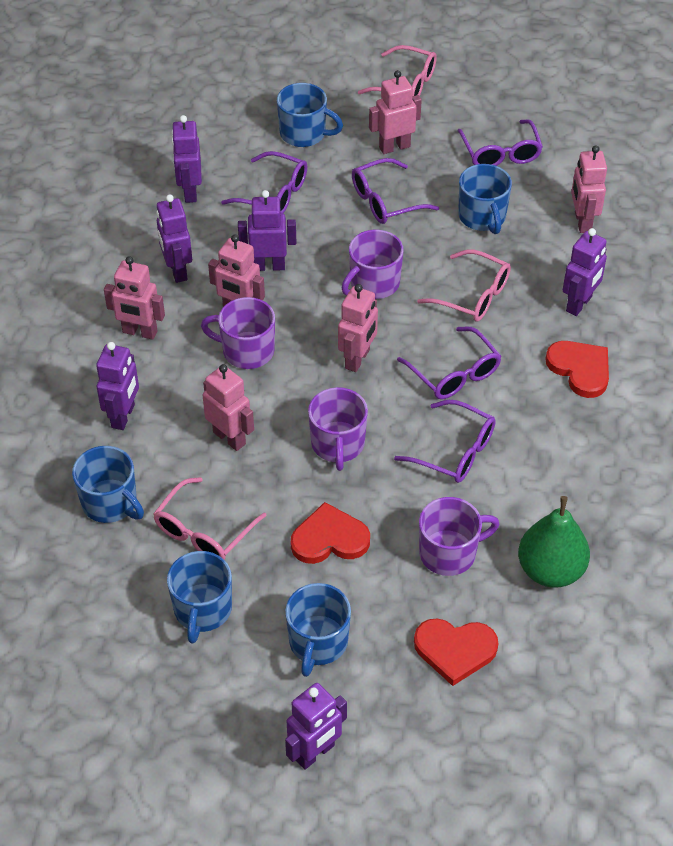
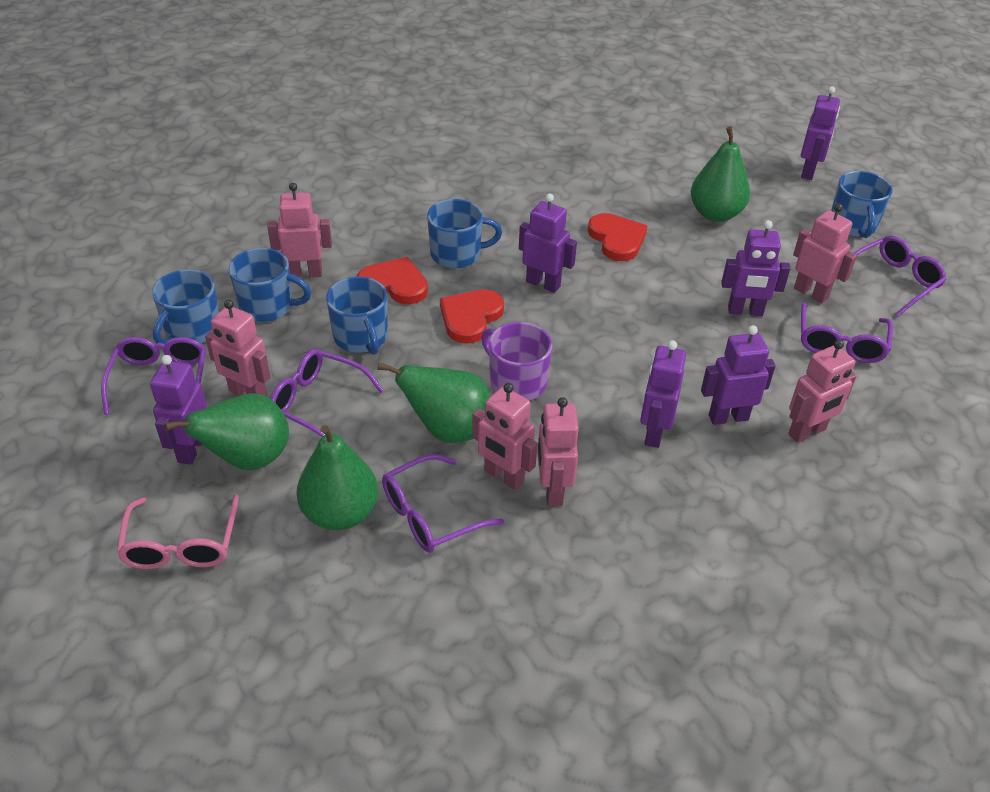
green pear: 1 -> 4
pink glasses: 3 -> 1
purple mug: 4 -> 1

